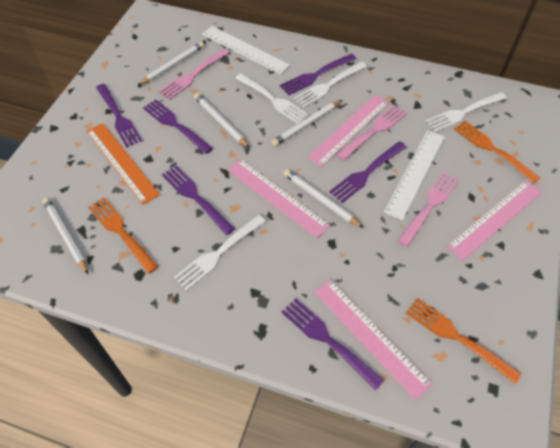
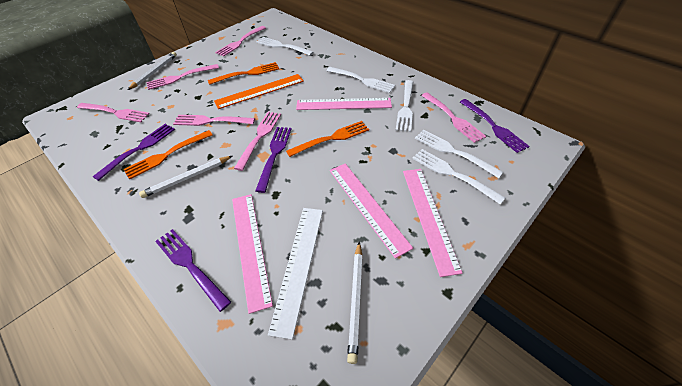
pink fork: 3 -> 6
purple fork: 6 -> 4
white fork: 4 -> 5
white pencil: 5 -> 3
white ruler: 2 -> 1

